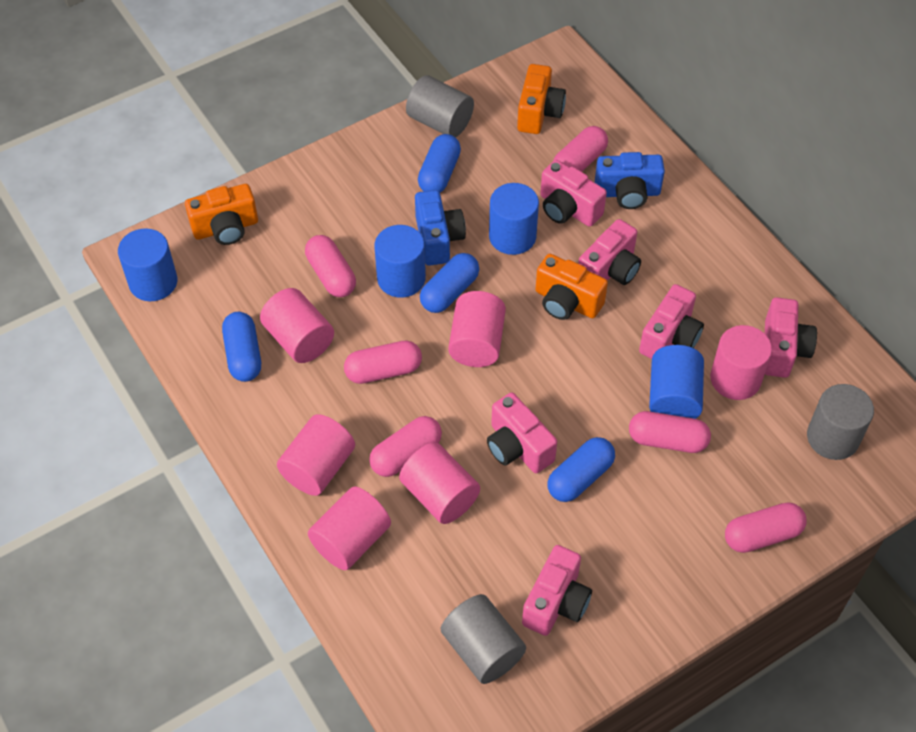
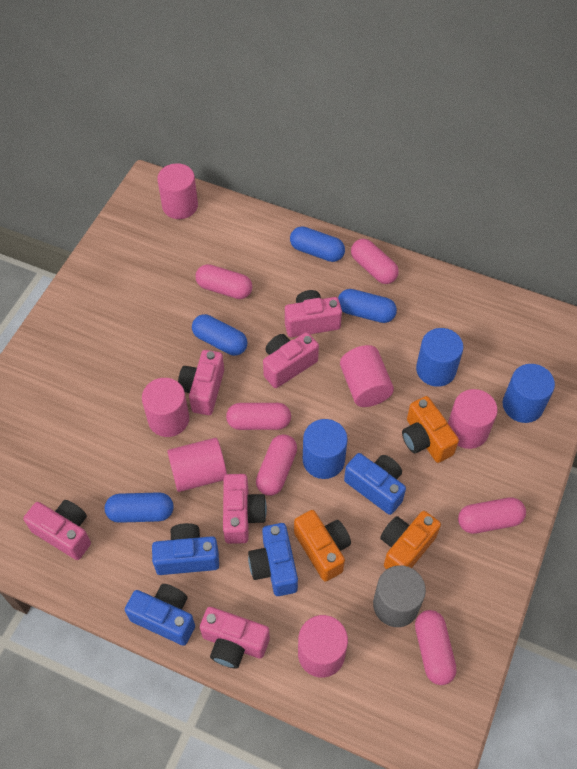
blue camera: 2 -> 4
blue cylinder: 4 -> 3
grey cylinder: 3 -> 1

